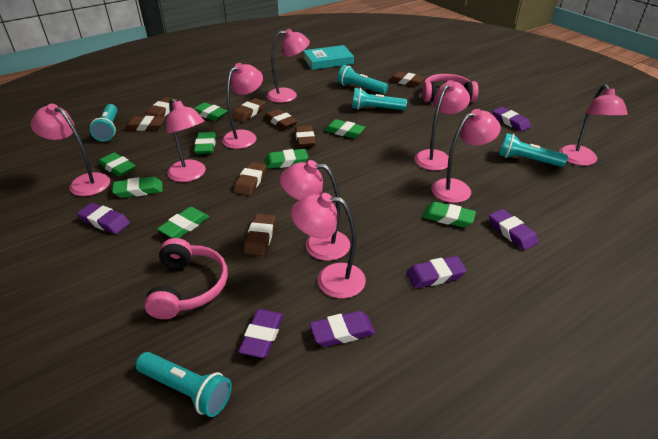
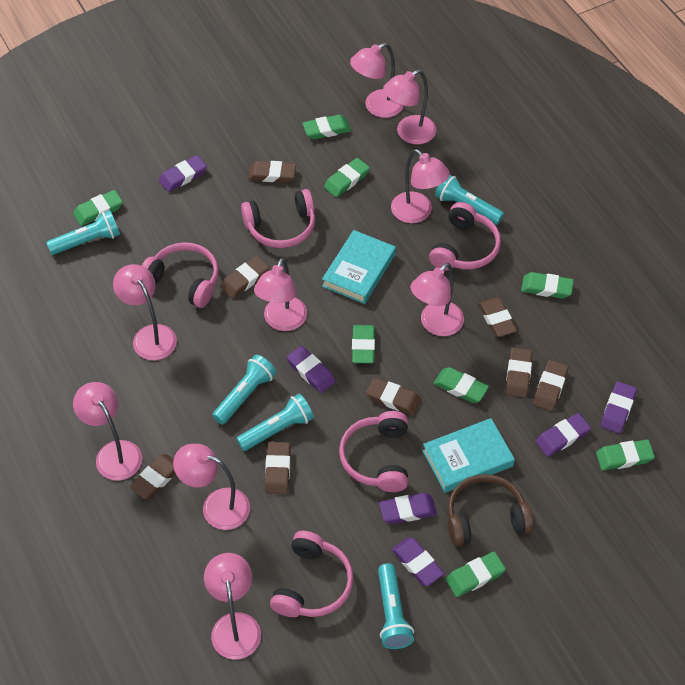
brown headphones: 0 -> 1
pink headphones: 2 -> 5
turquoise book: 1 -> 2

